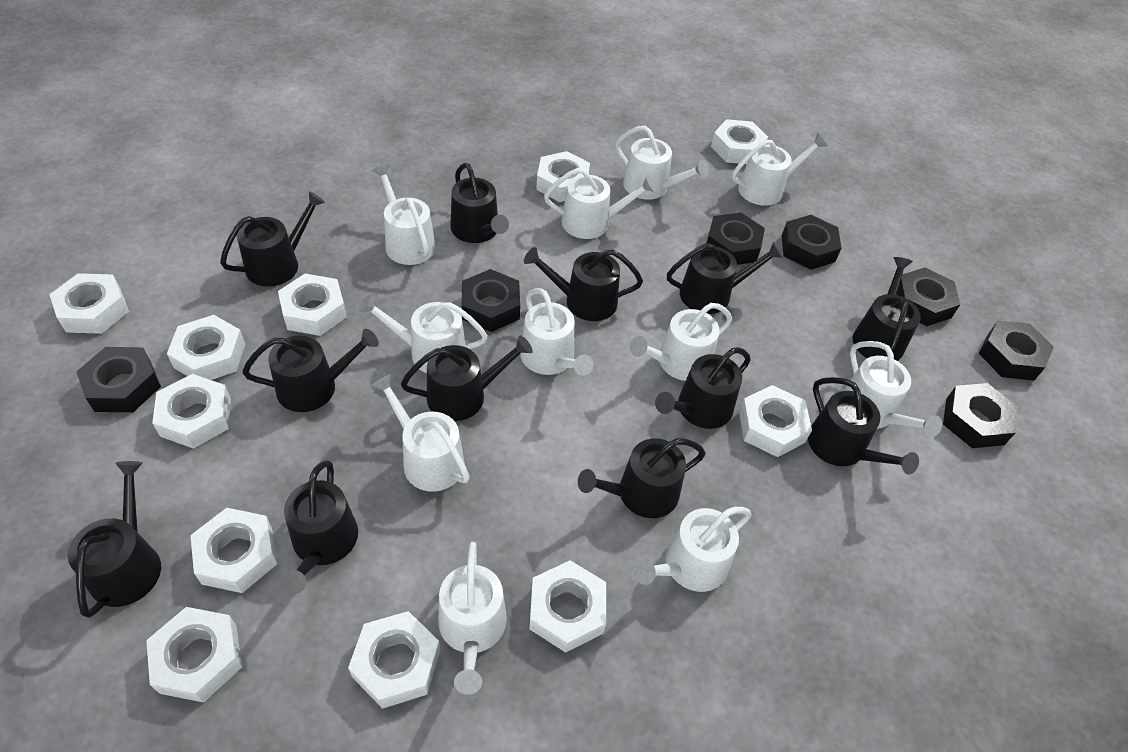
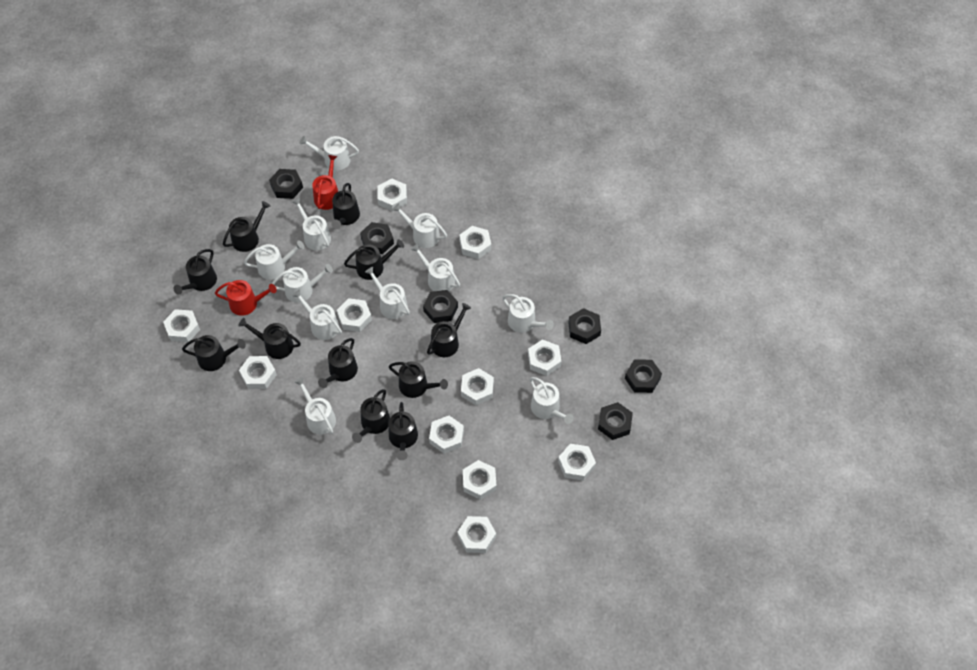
black nut: 7 -> 6
black watering can: 12 -> 11
red watering can: 0 -> 2

